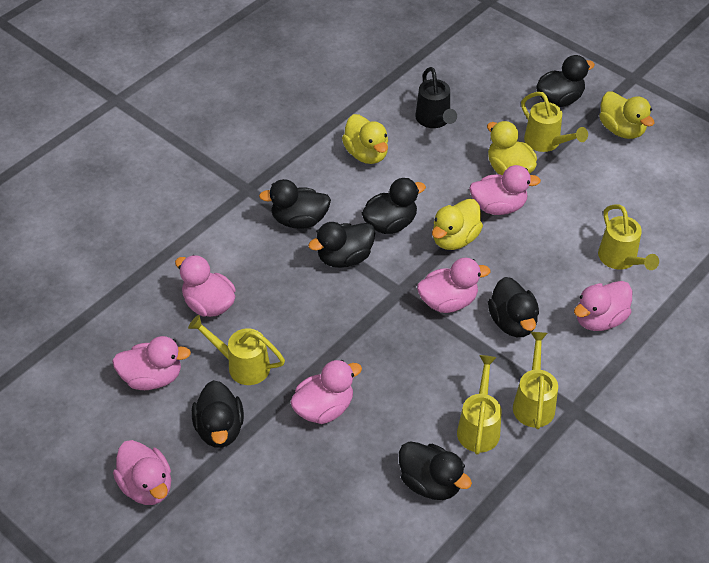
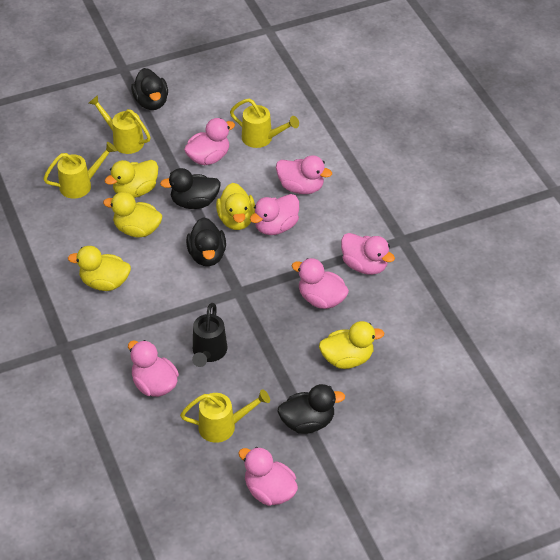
black duck: 7 -> 4
yellow duck: 4 -> 5
yellow watering can: 5 -> 4

